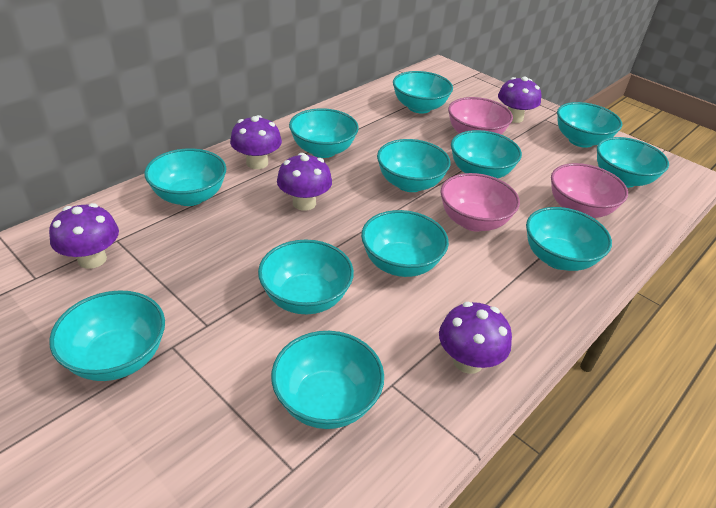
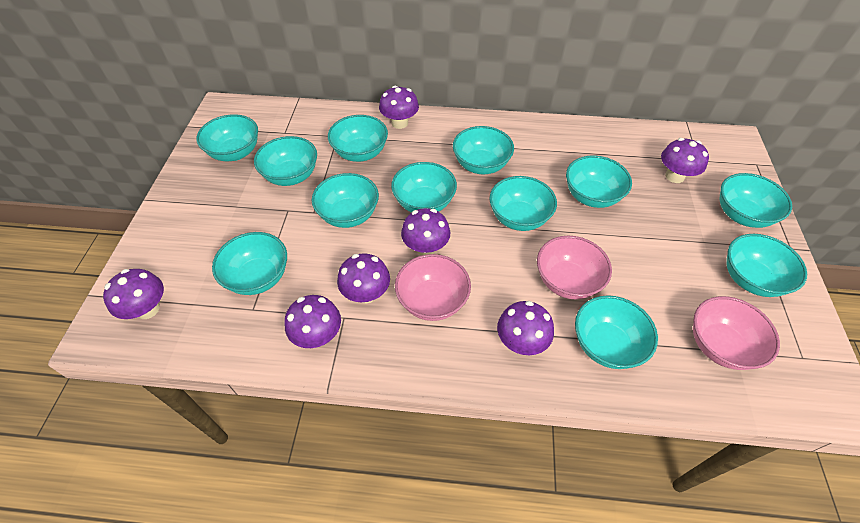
purple mushroom: 5 -> 7

